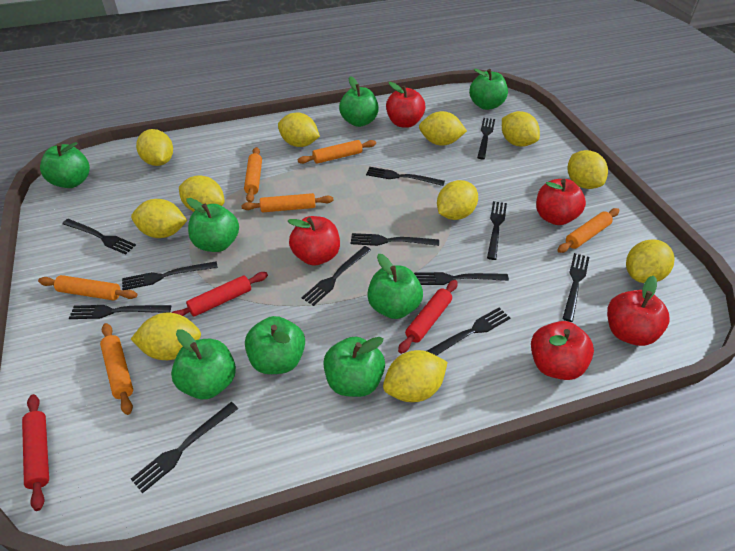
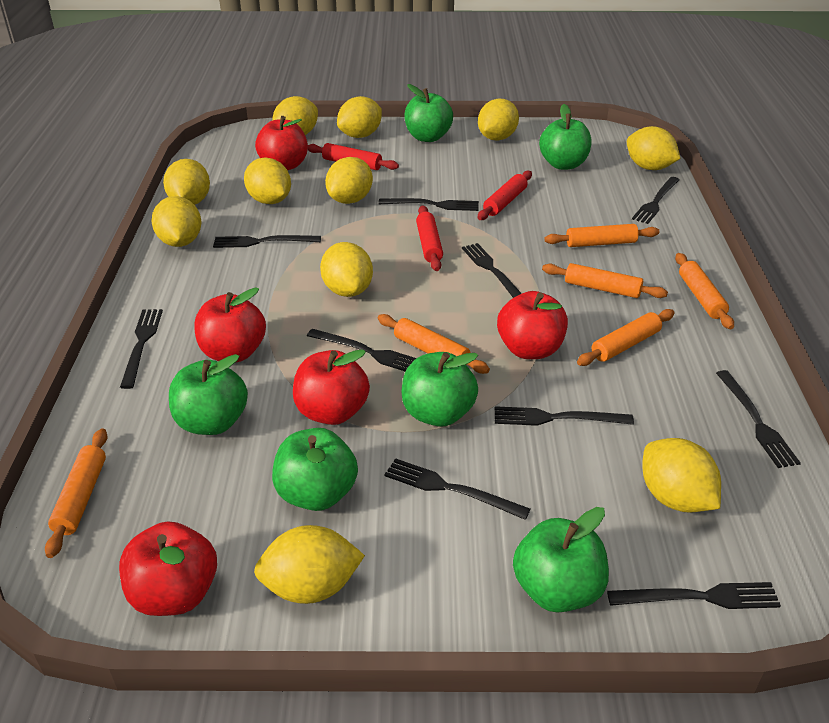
black fork: 12 -> 10
green apple: 8 -> 6

